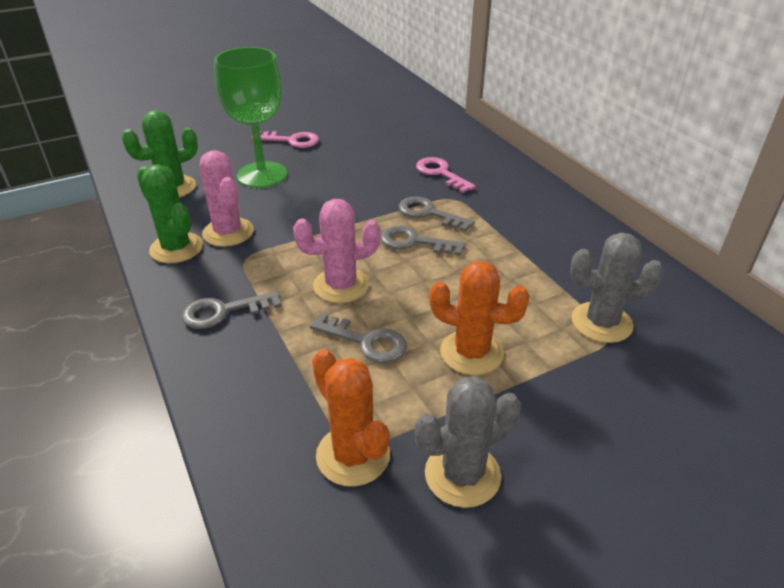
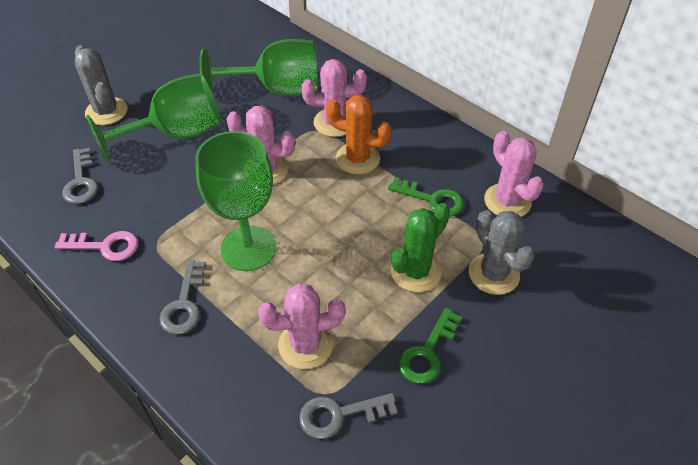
green cactus: 2 -> 1
green goblet: 1 -> 3
green key: 0 -> 2
grey key: 4 -> 3
orange cactus: 2 -> 1
pink cactus: 2 -> 4
pink key: 2 -> 1

